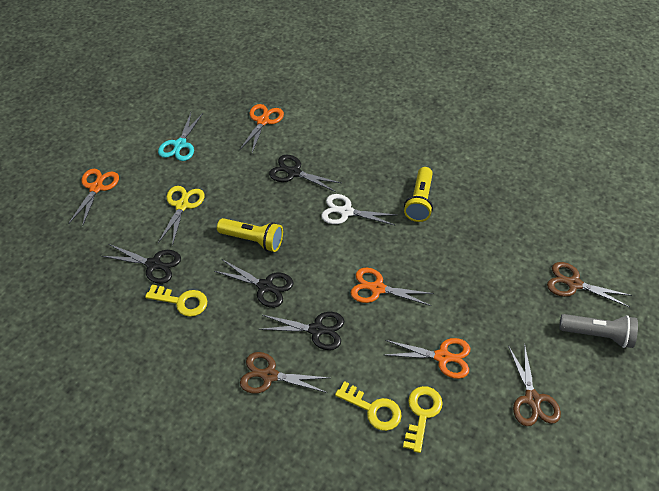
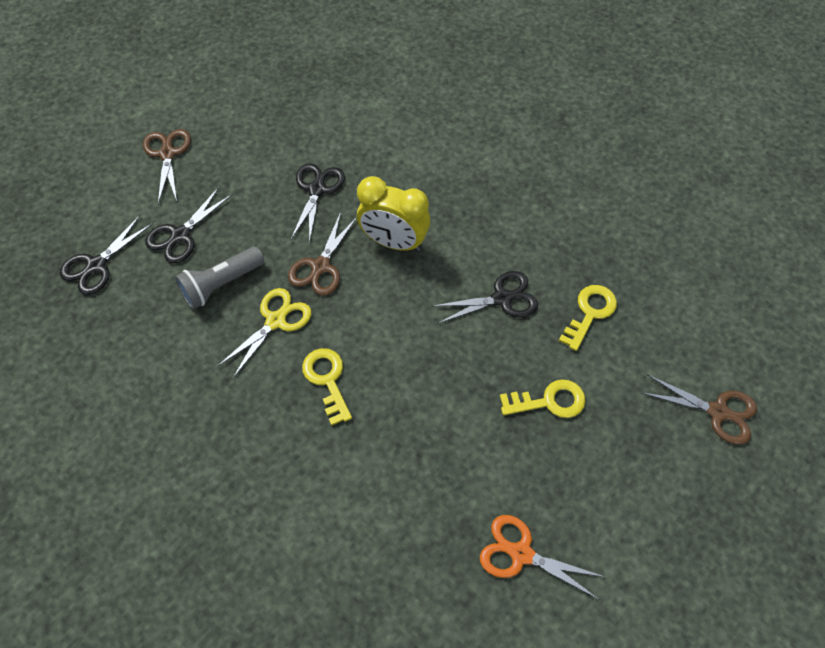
orange scissors: 4 -> 1
turquoise scissors: 1 -> 0
white scissors: 1 -> 0
yellow clock: 0 -> 1
yellow flashlight: 2 -> 0

